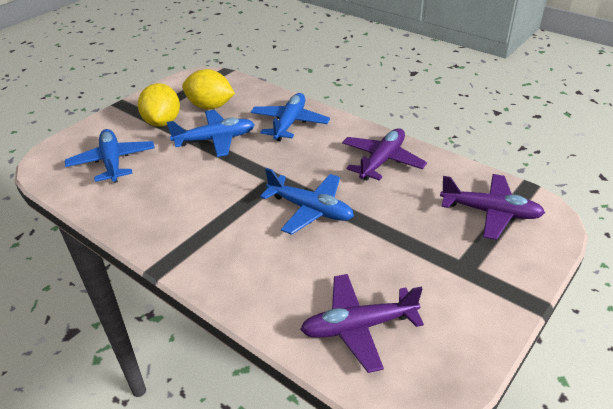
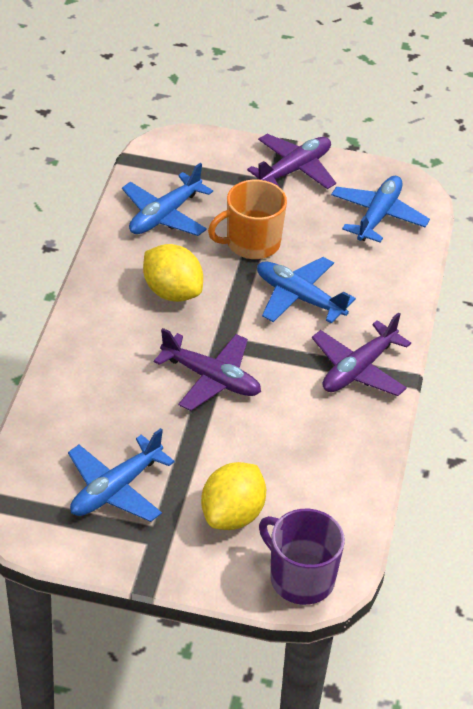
orange mug: 0 -> 1
purple mug: 0 -> 1

